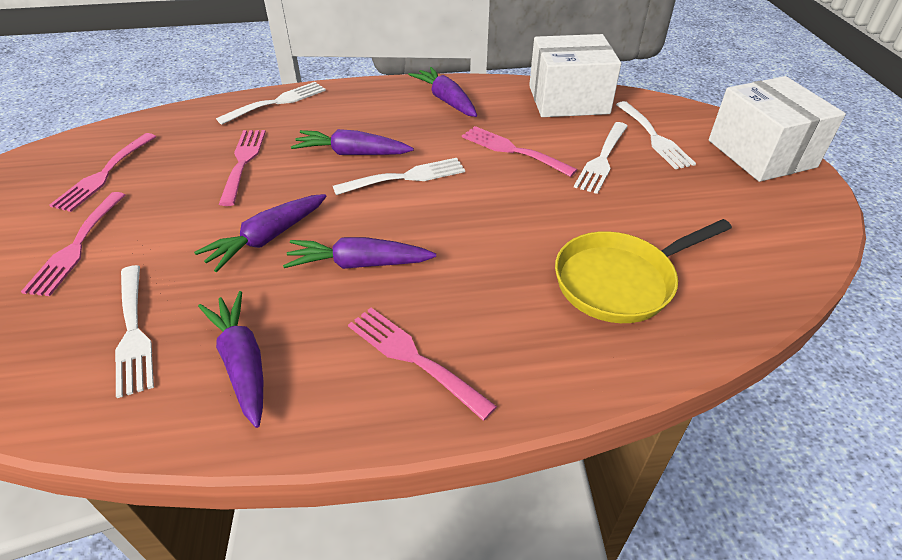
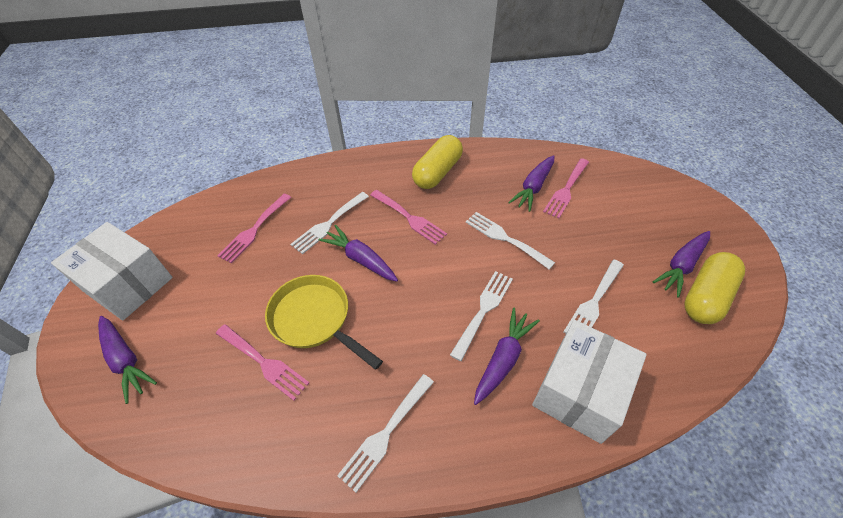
pink fork: 5 -> 4
yellow capsule: 0 -> 2

